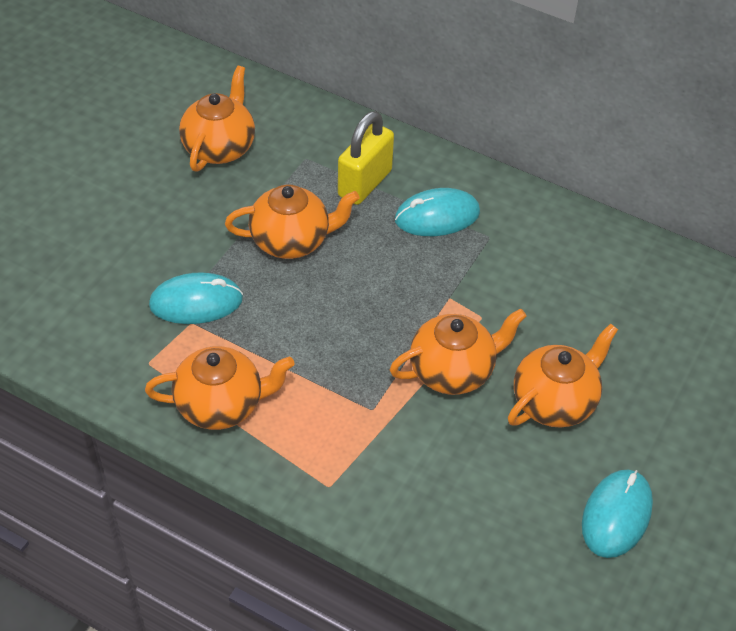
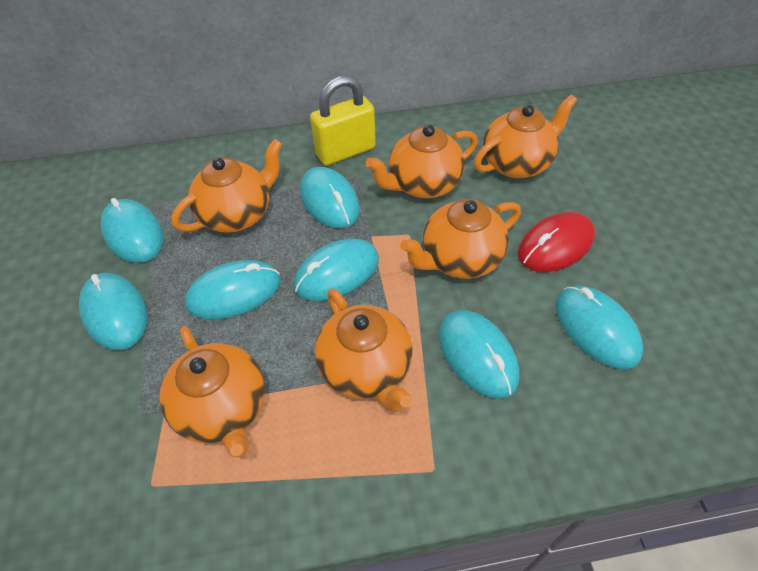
orange teapot: 5 -> 6
red mouse: 0 -> 1
turquoise mouse: 3 -> 7

